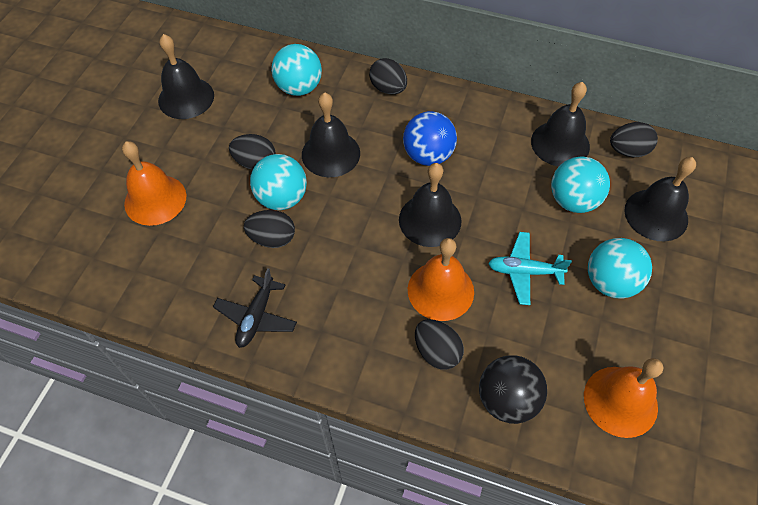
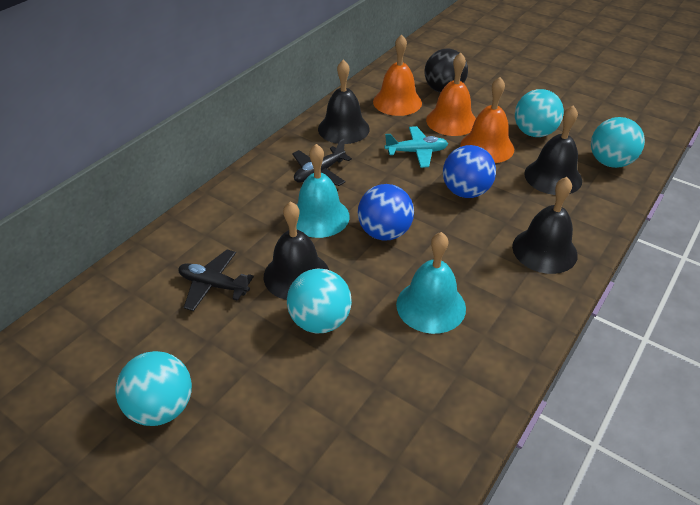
black bell: 5 -> 4
black egg: 5 -> 0
black plane: 1 -> 2
blue ball: 1 -> 2
turquoise bell: 0 -> 2

